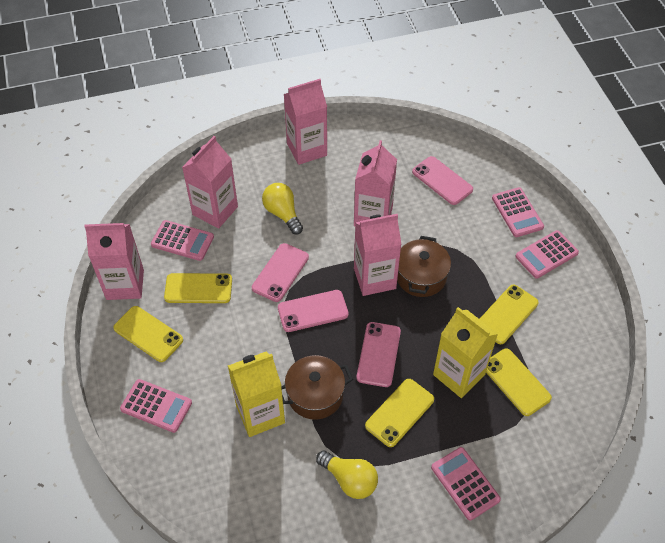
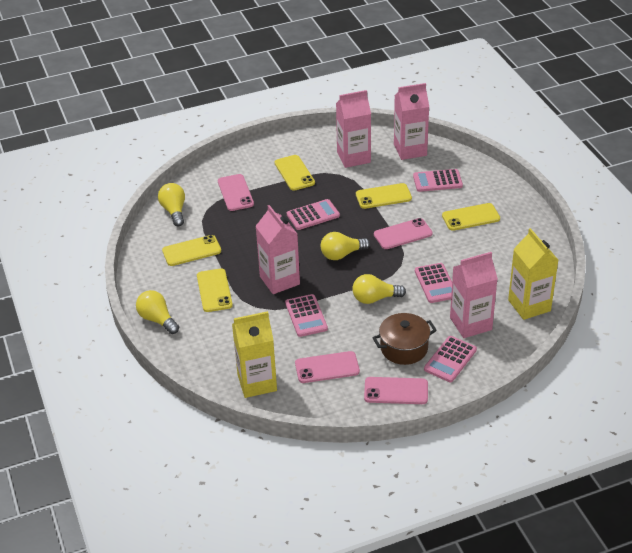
brown pot: 2 -> 1
pink carton: 5 -> 4
yellow light bulb: 2 -> 4

